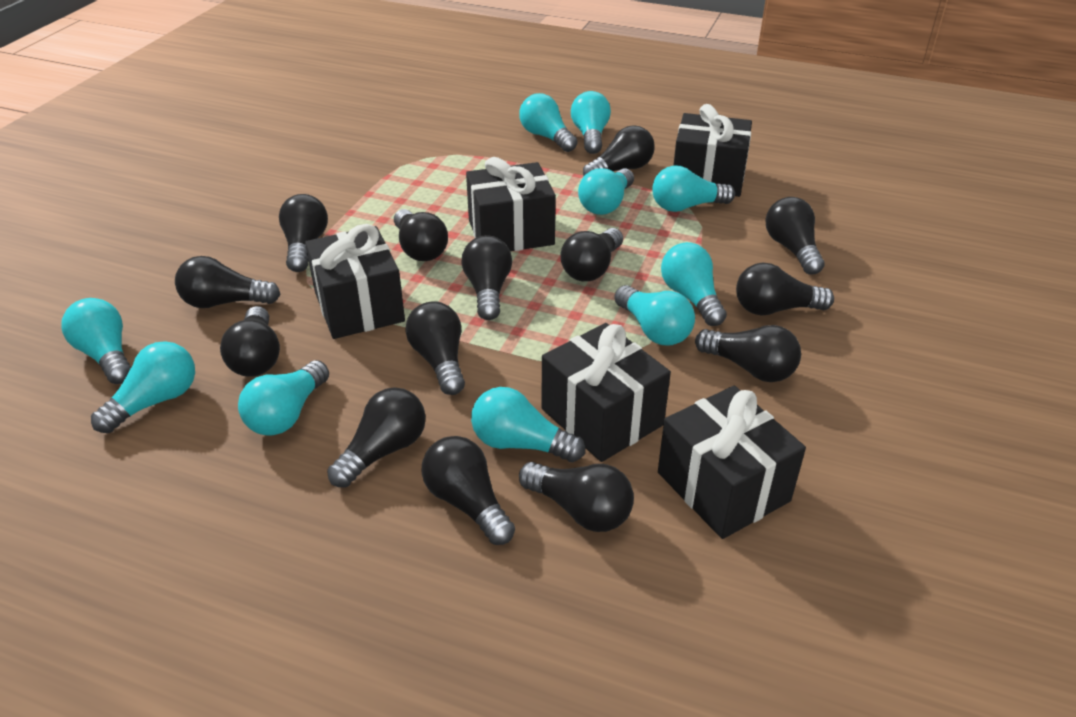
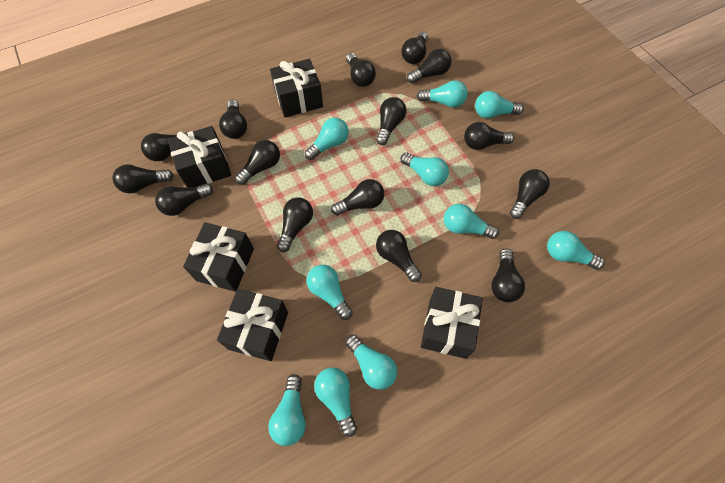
black light bulb: 14 -> 15

